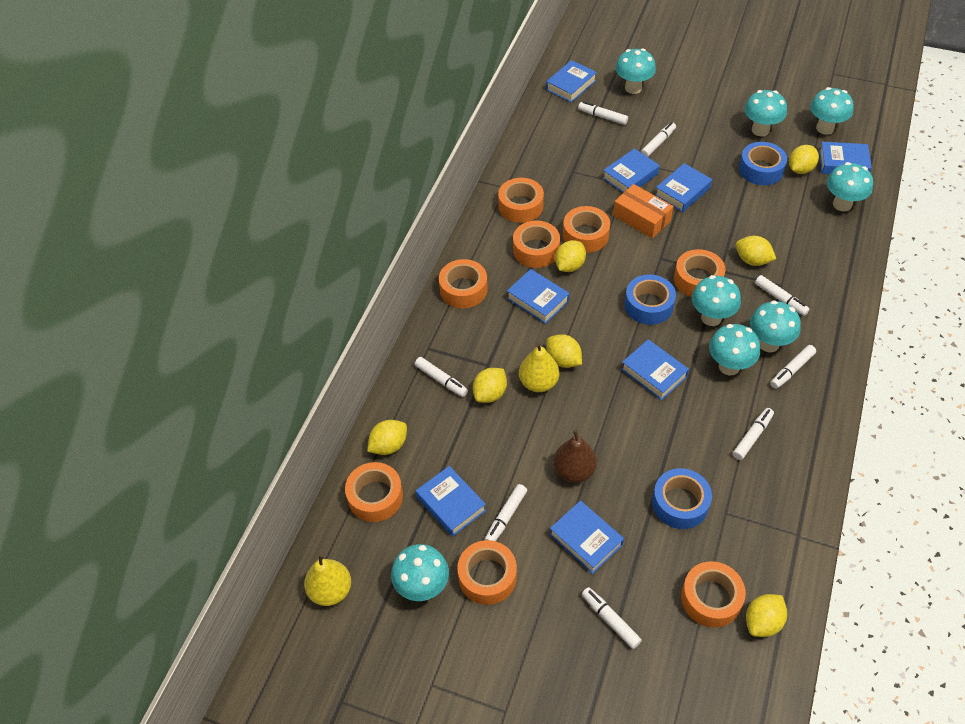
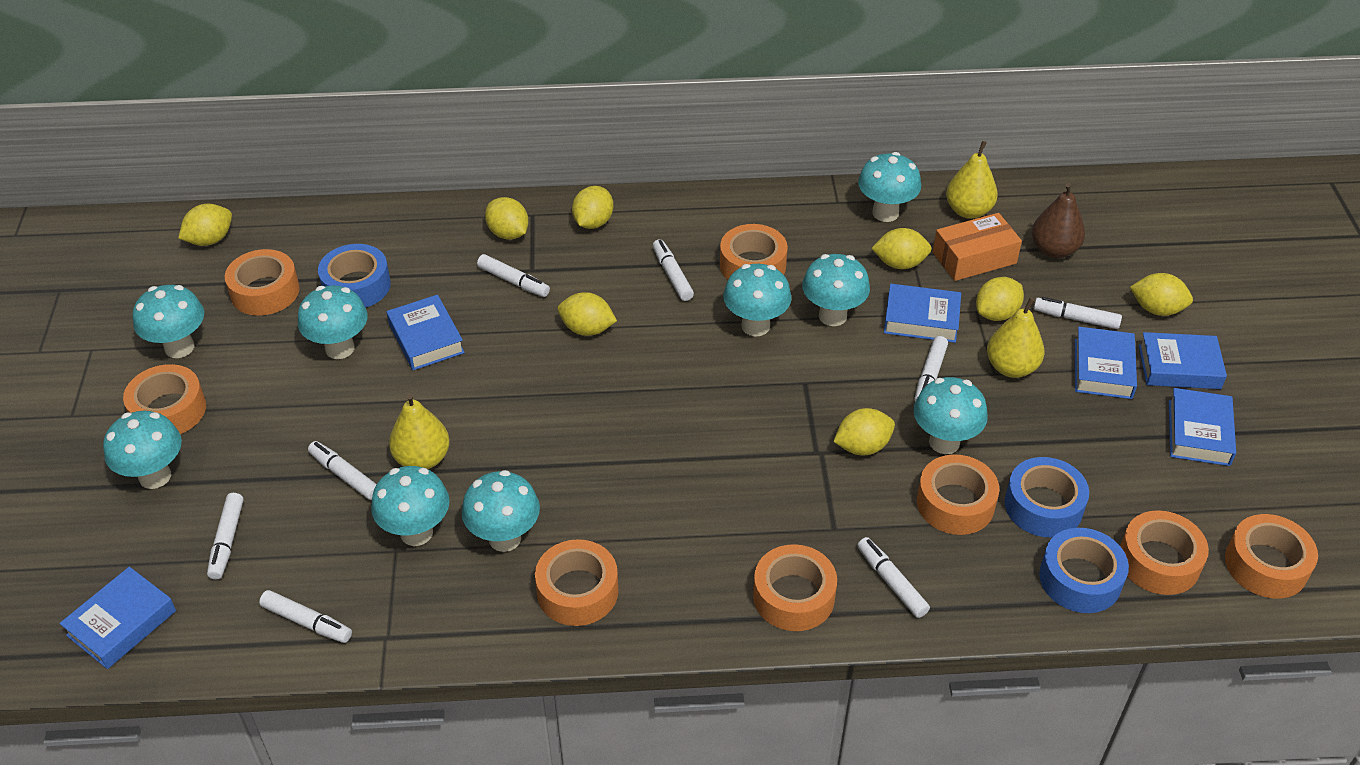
blue book: 8 -> 6
turquoise mushroom: 8 -> 9
yellow lemon: 7 -> 8
yellow pear: 2 -> 3

